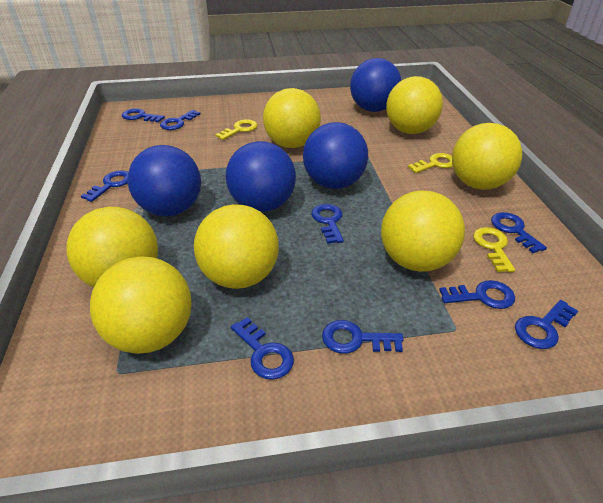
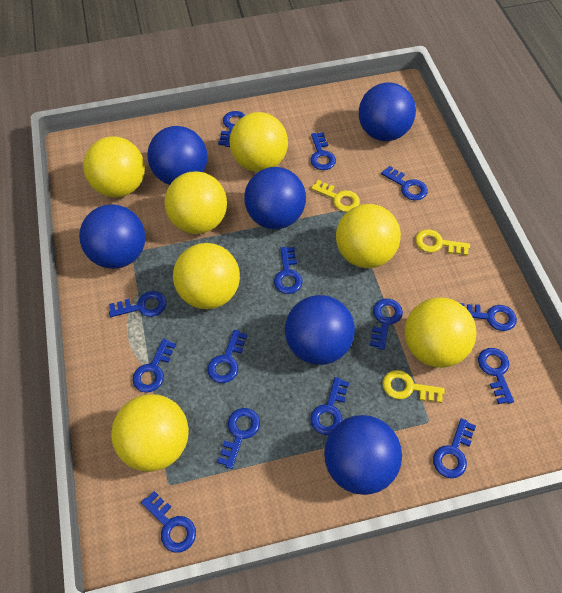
blue ball: 4 -> 6
blue key: 9 -> 14

